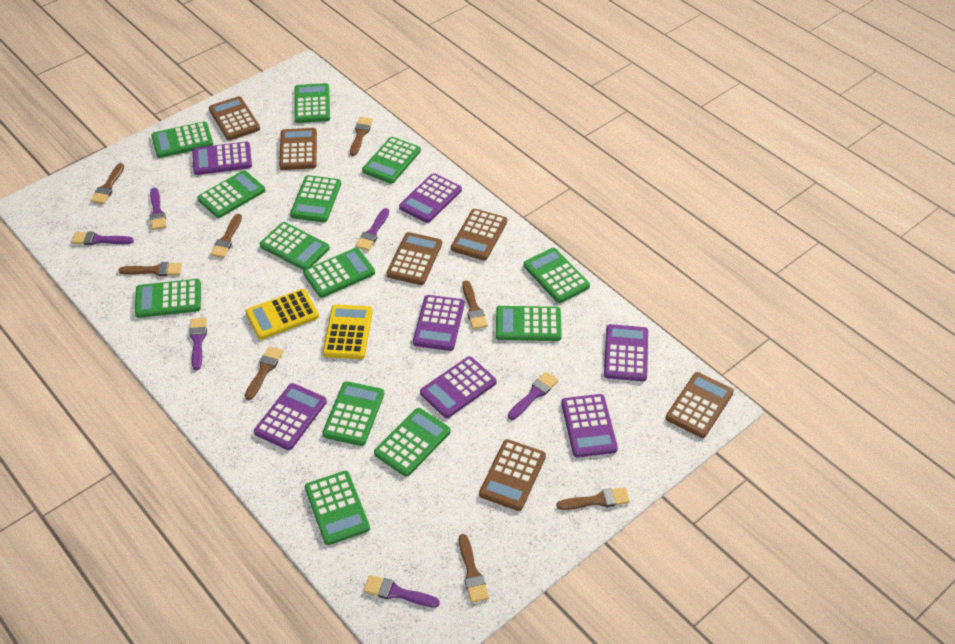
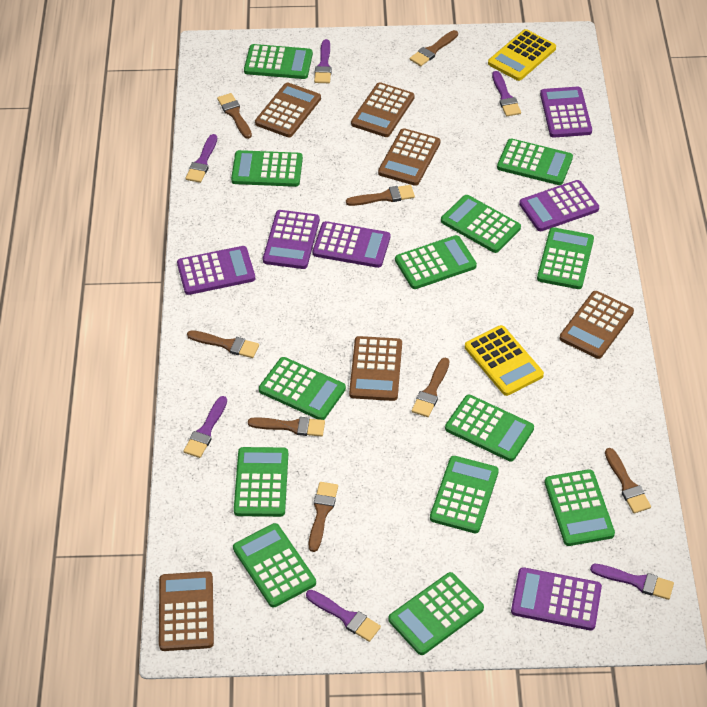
purple calculator: 7 -> 6

